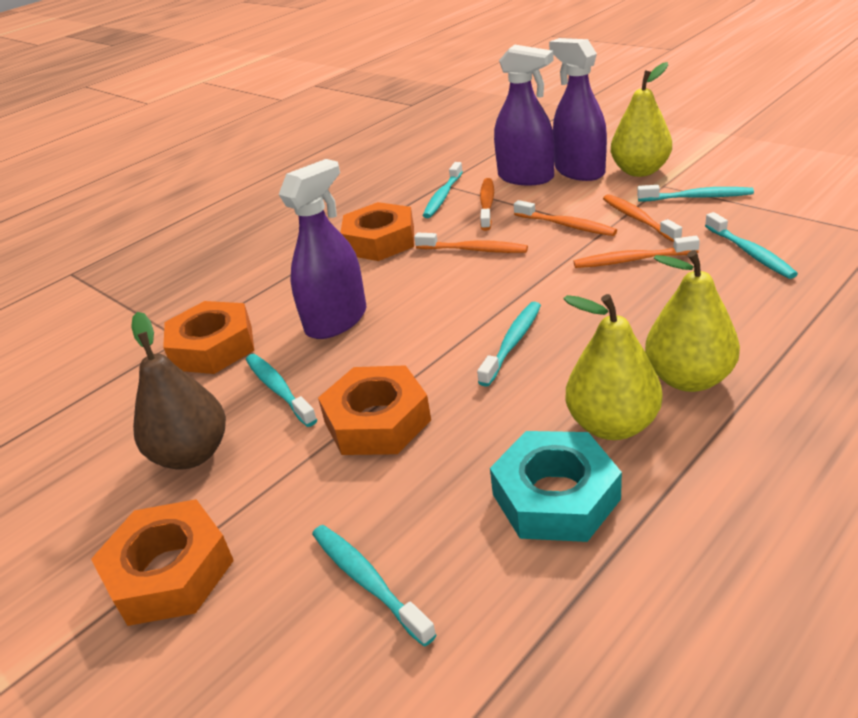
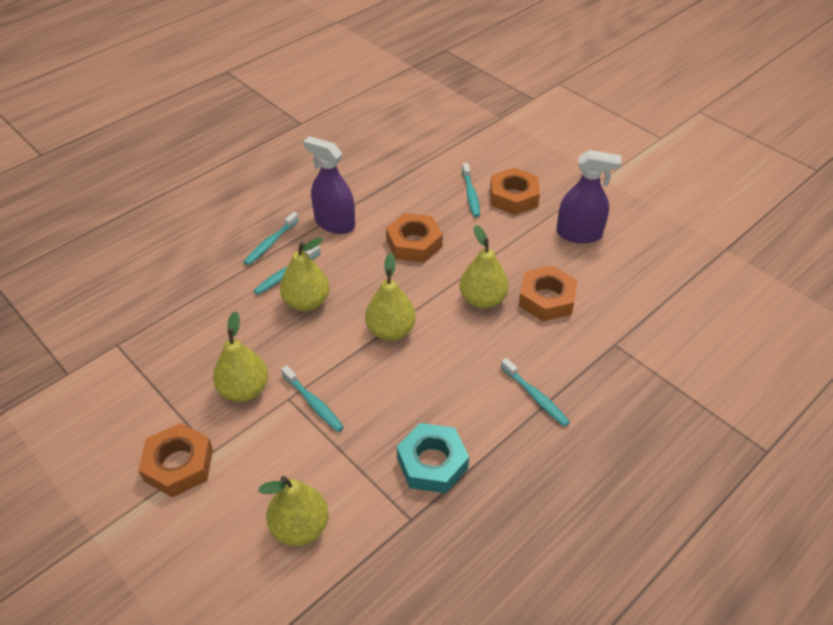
brown pear: 1 -> 0
orange toothbrush: 5 -> 0
purple spray bottle: 3 -> 2
turquoise toothbrush: 6 -> 5
yellow pear: 3 -> 5

